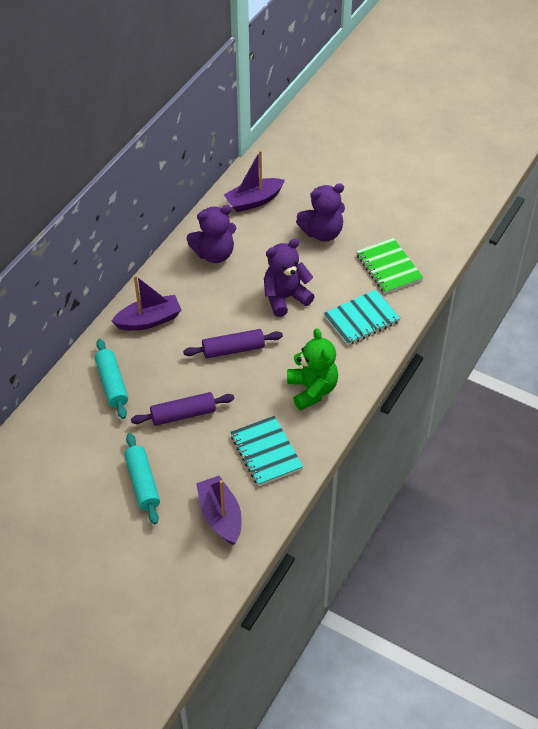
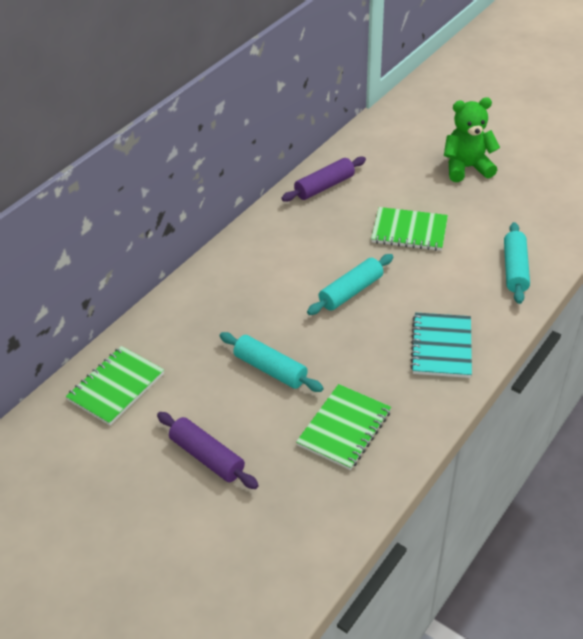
green notebook: 1 -> 3
purple boat: 3 -> 0
purple teddy bear: 3 -> 0
turquoise notebook: 2 -> 1
turquoise rolling pin: 2 -> 3

